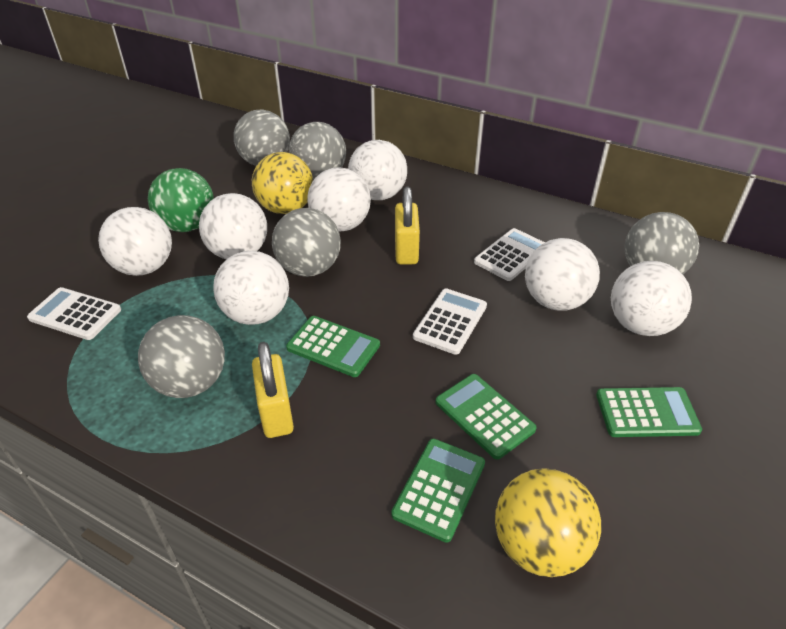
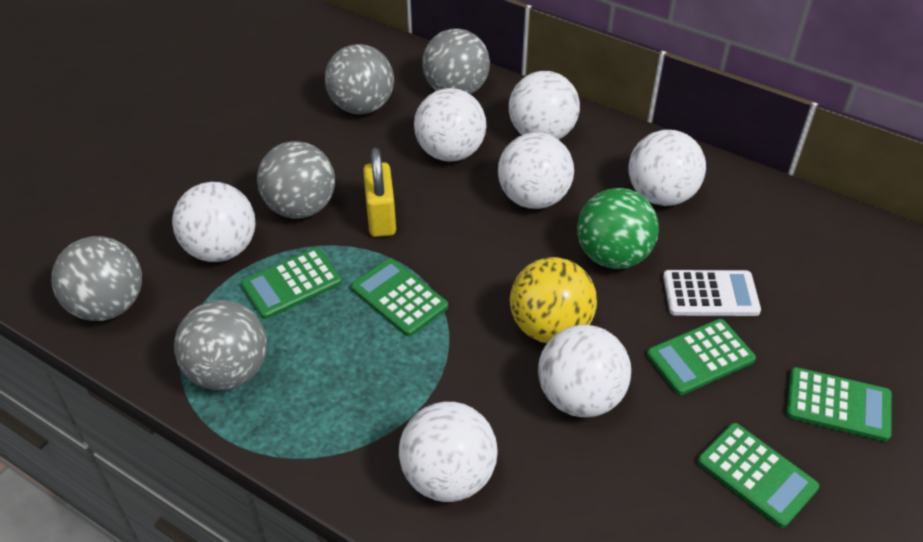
green calculator: 4 -> 5
white calculator: 3 -> 1
yellow ball: 2 -> 1
yellow padlock: 2 -> 1

